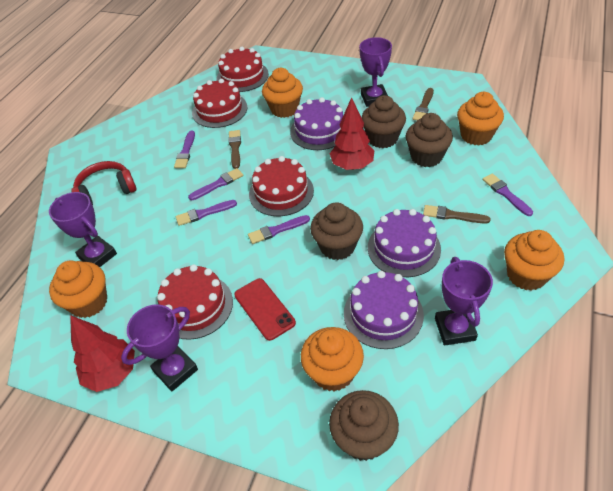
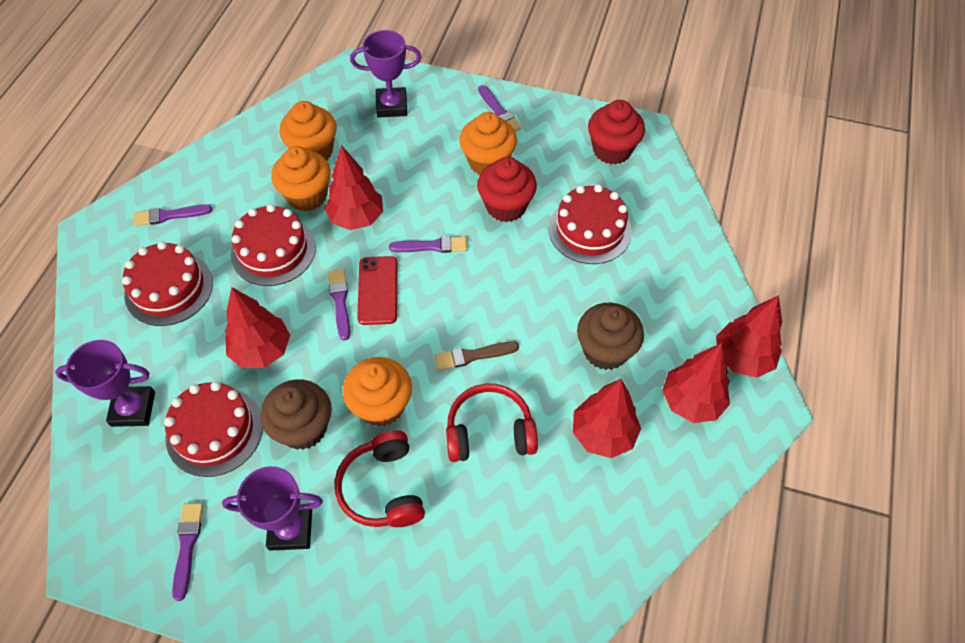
brown brush: 3 -> 1
brown cupcake: 4 -> 2
orange cupcake: 5 -> 4
purple cake: 3 -> 0
purple trophy: 4 -> 3
red cupcake: 0 -> 2
red headphones: 1 -> 2
red tree: 2 -> 5

